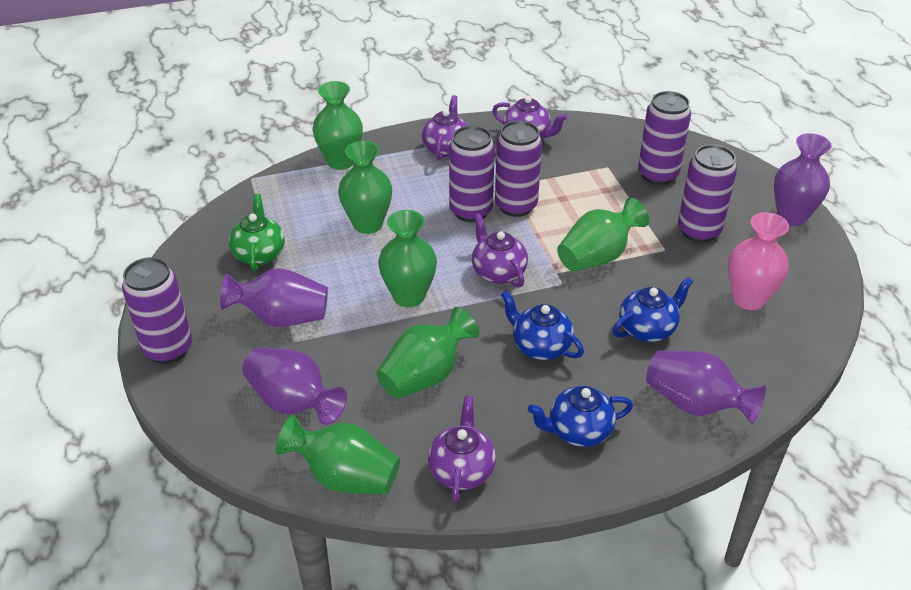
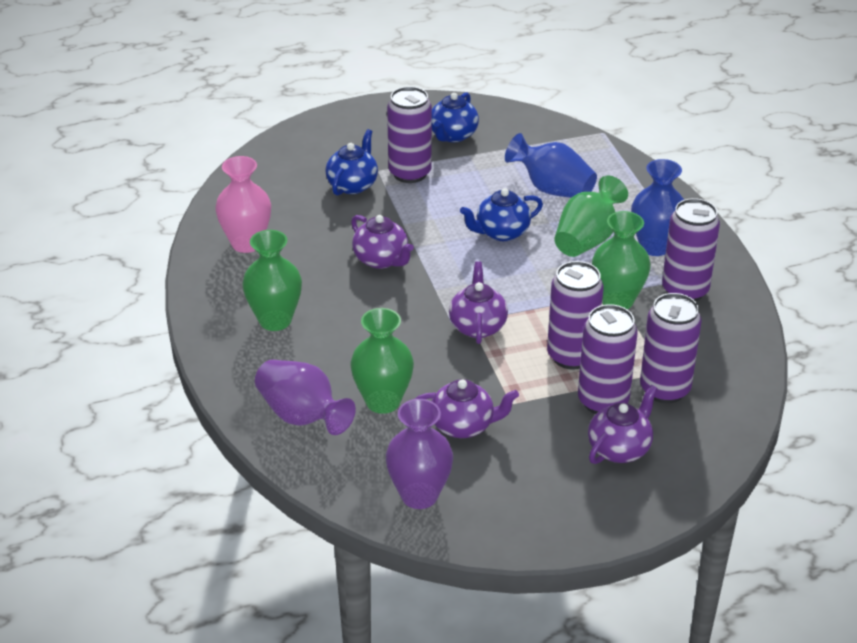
blue vase: 0 -> 2
green teapot: 1 -> 0
green vase: 6 -> 4
purple vase: 4 -> 2

